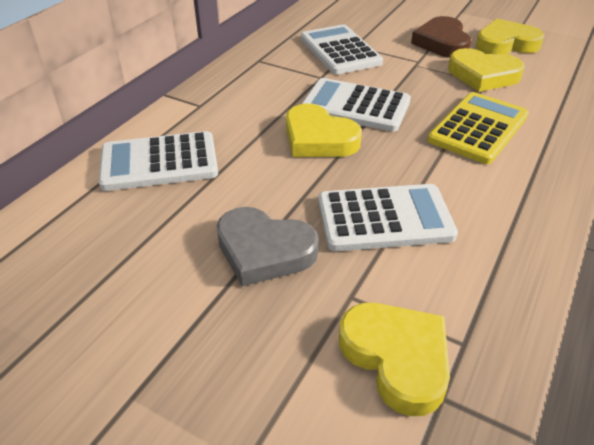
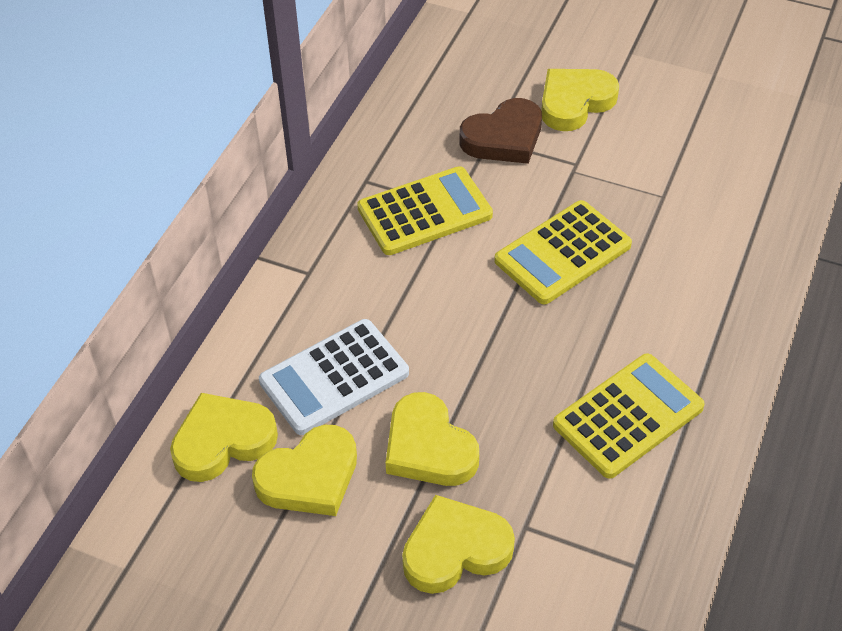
grey heart: 1 -> 0
white calculator: 4 -> 1
yellow calculator: 1 -> 3
yellow heart: 4 -> 5

